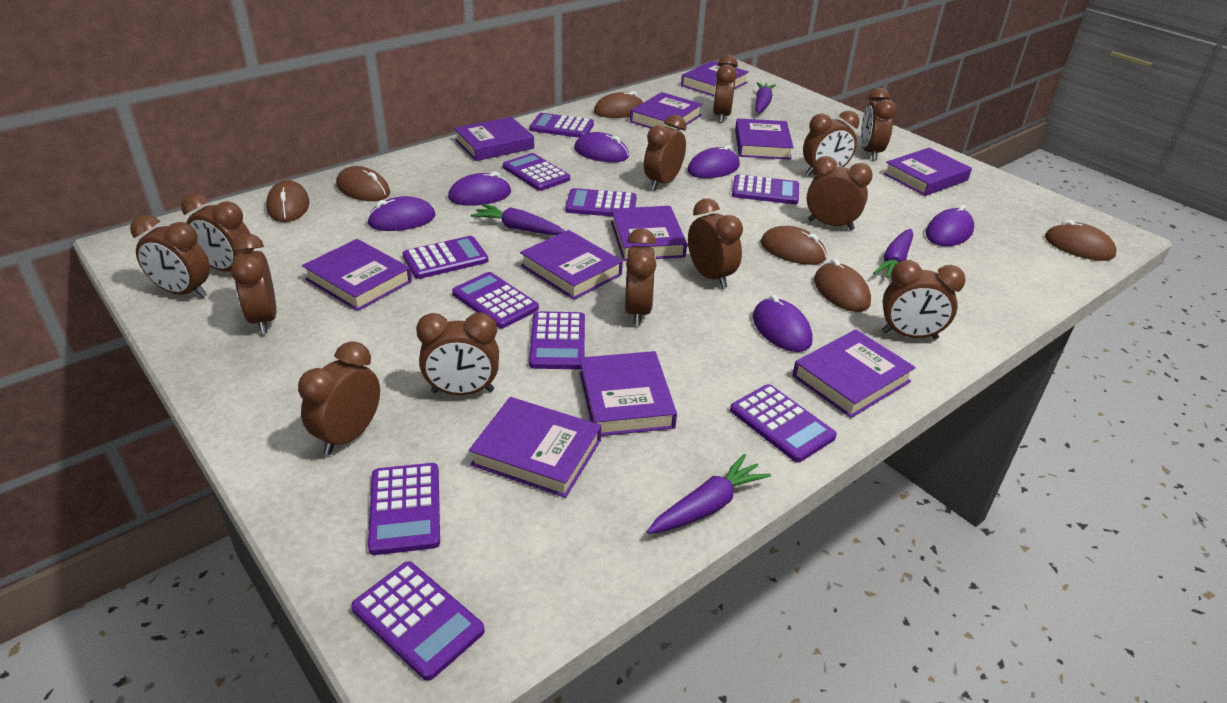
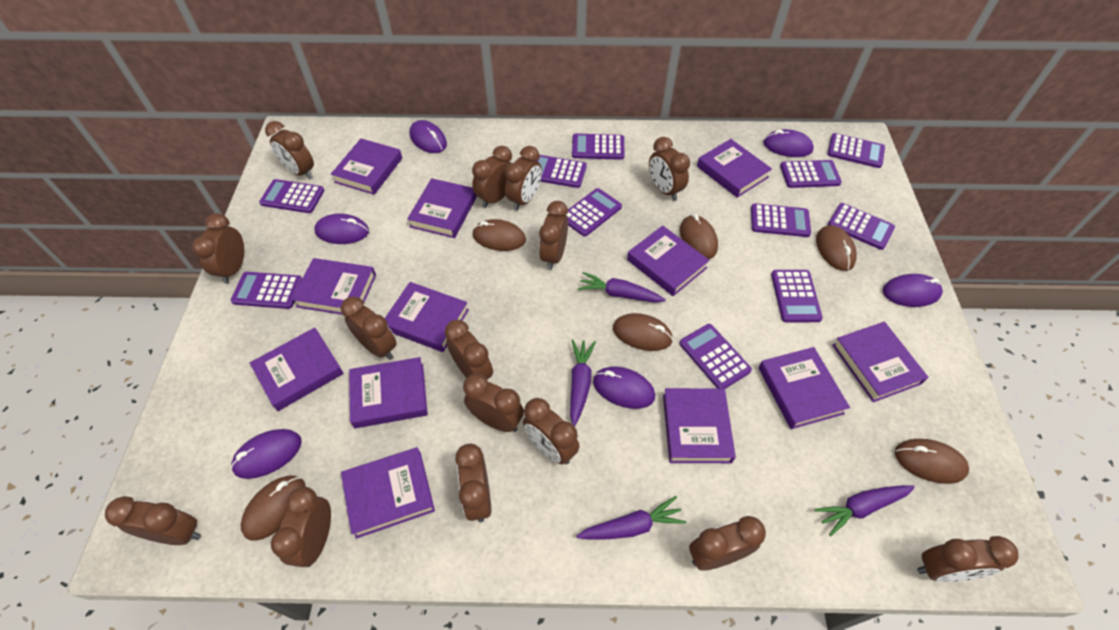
brown clock: 13 -> 15
purple book: 11 -> 12
purple calculator: 10 -> 11

